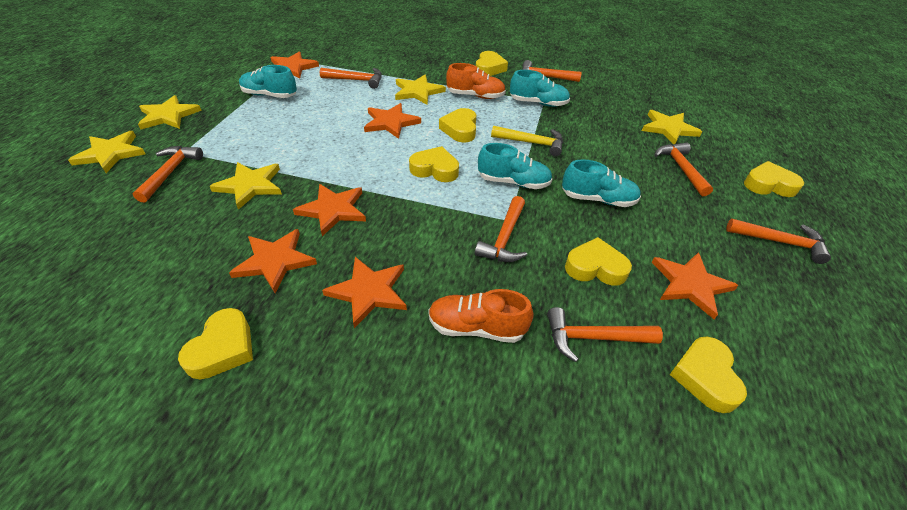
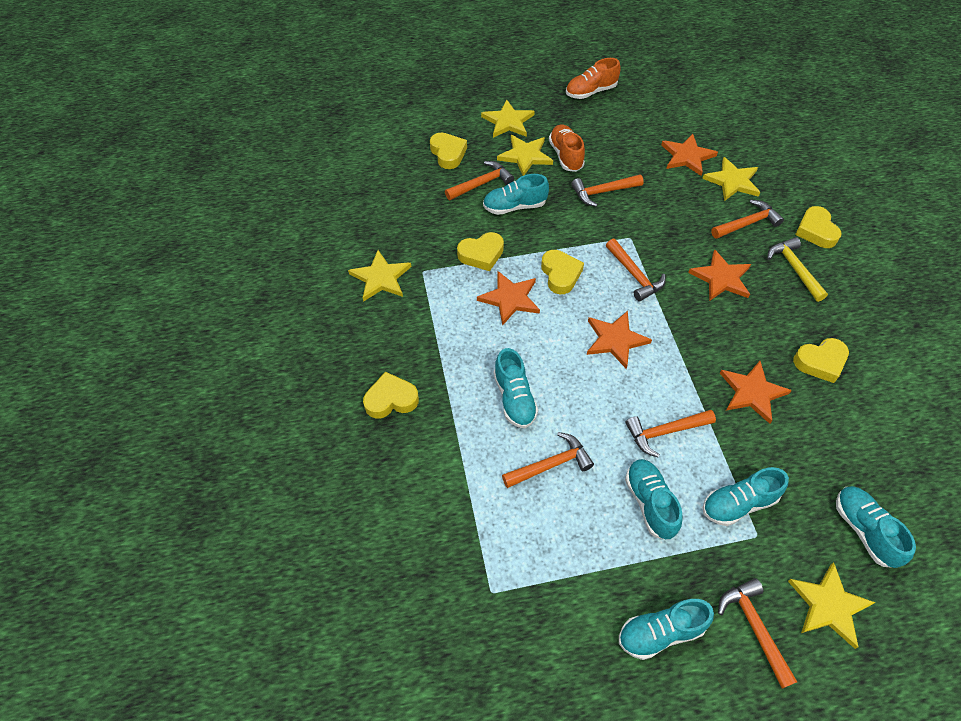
orange star: 6 -> 5
turquoise shoe: 4 -> 6
yellow heart: 7 -> 6

